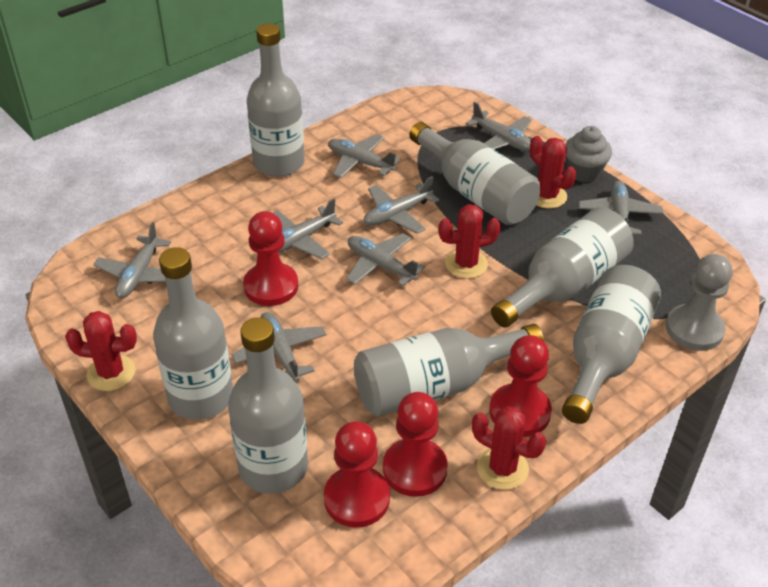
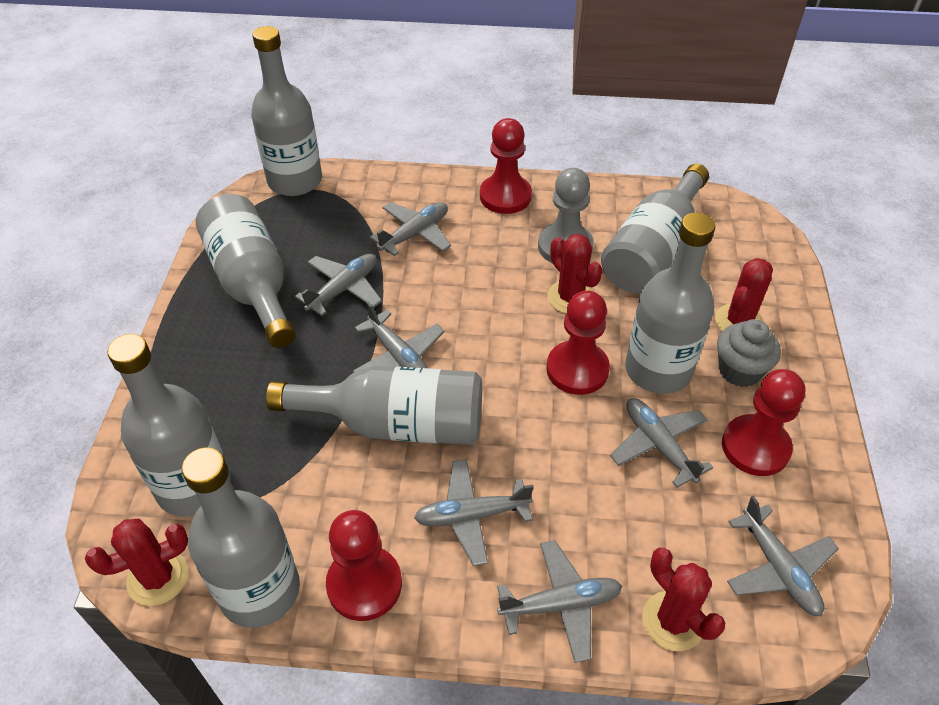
grey plane: 8 -> 7

